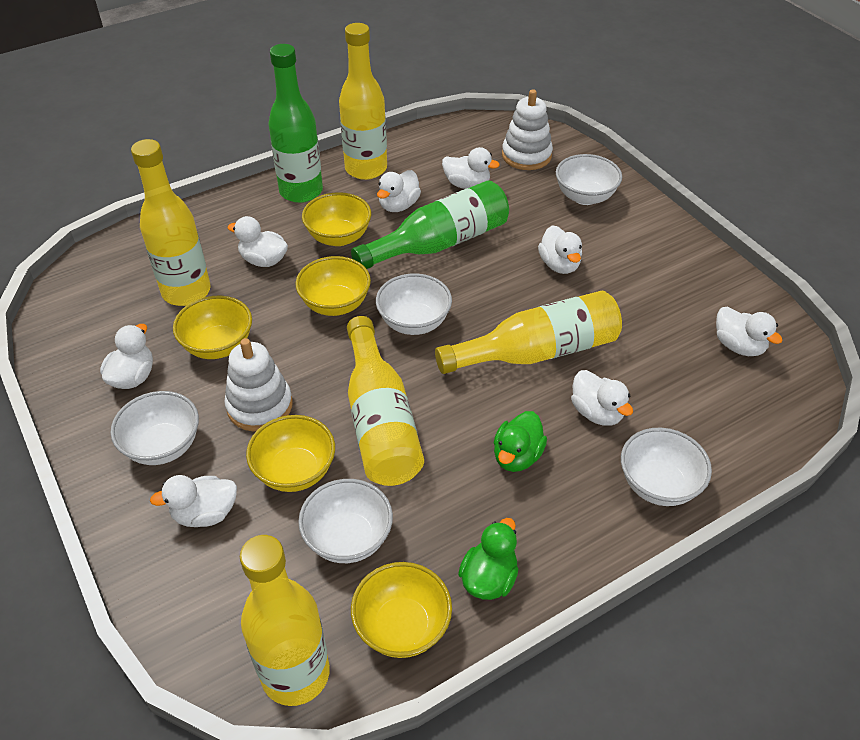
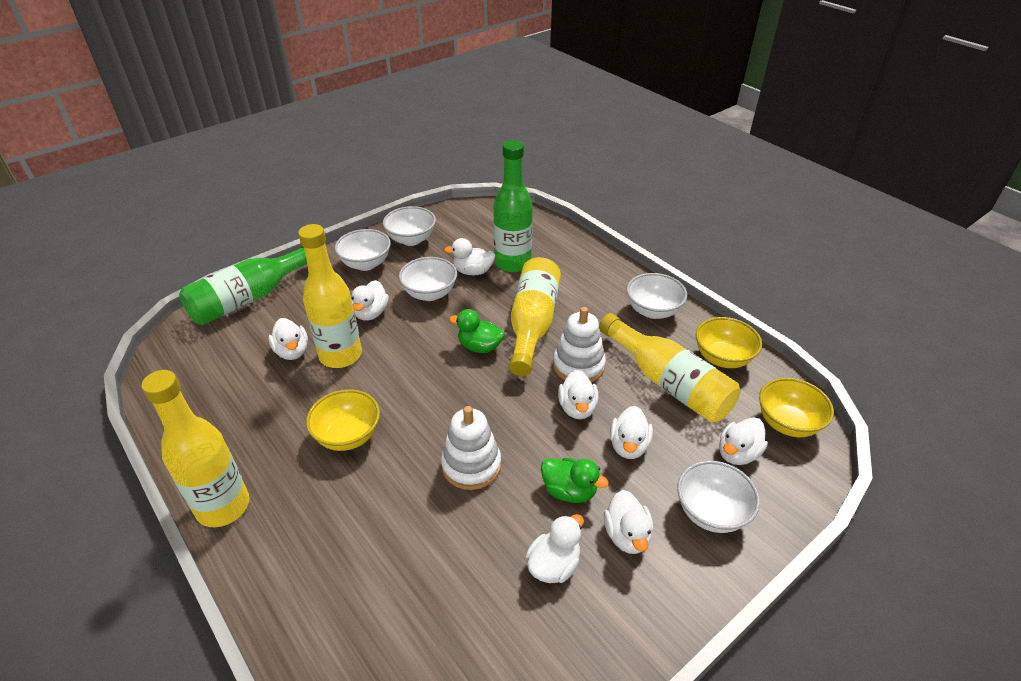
yellow bottle: 5 -> 4
yellow bowl: 5 -> 3

